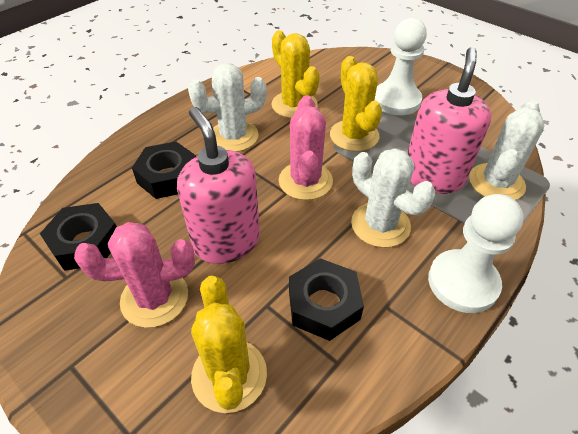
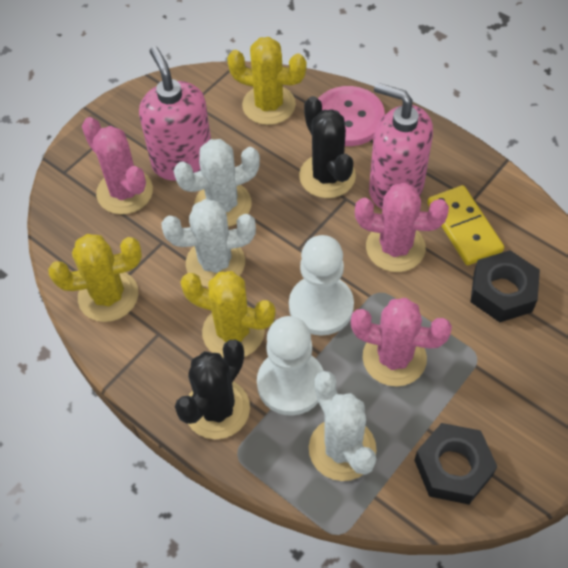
black cactus: 0 -> 2
black nut: 3 -> 2
pink button: 0 -> 1
pink cactus: 2 -> 3
yellow domino: 0 -> 1

